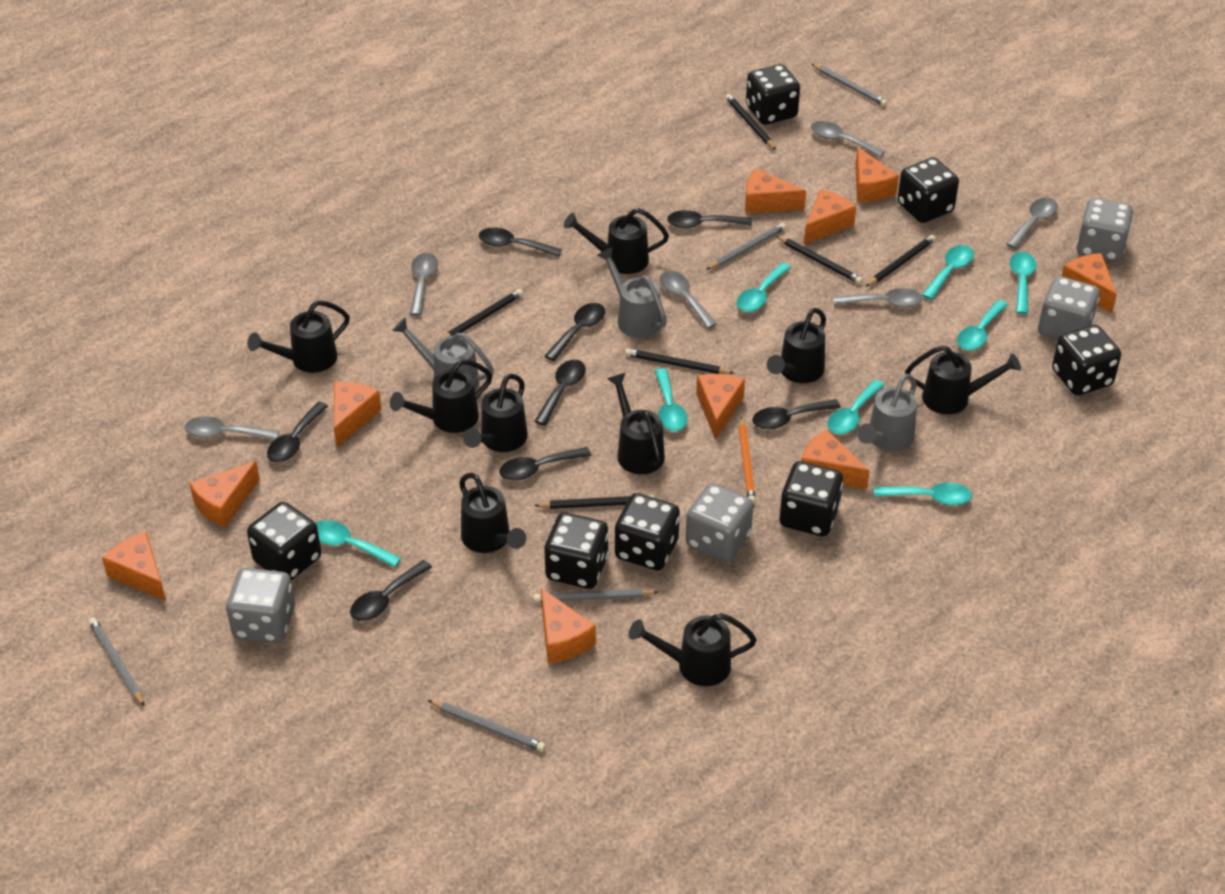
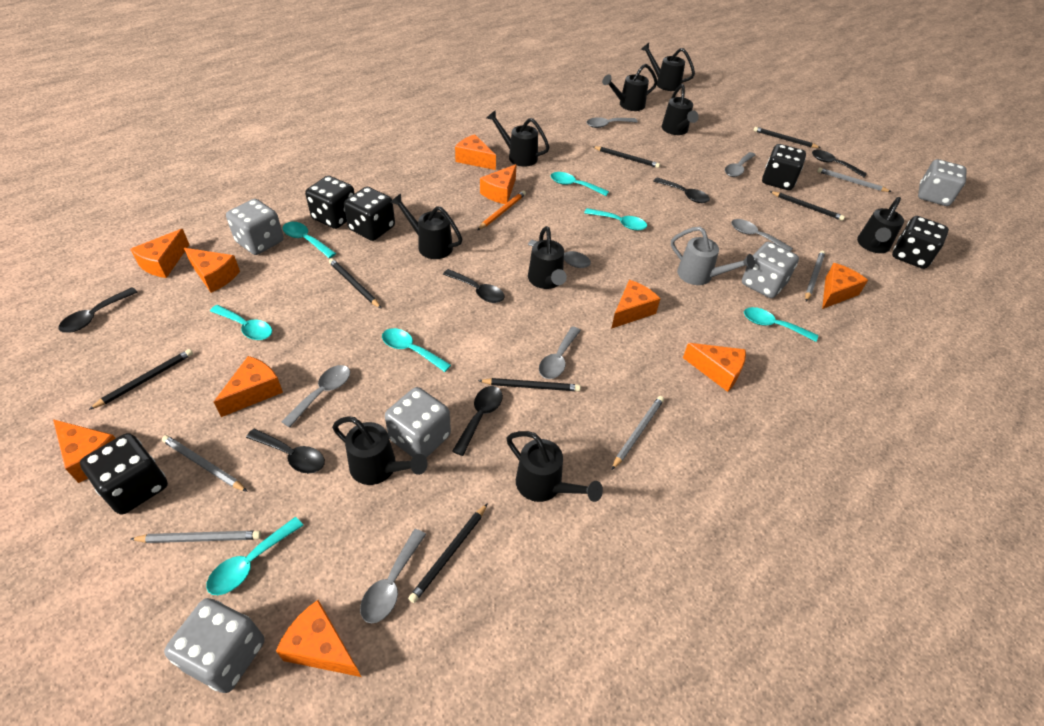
black dice: 7 -> 5
black pencil: 6 -> 7
black spoon: 8 -> 6
grey dice: 4 -> 5
grey spoon: 6 -> 7
grey watering can: 3 -> 1
turquoise spoon: 8 -> 7

